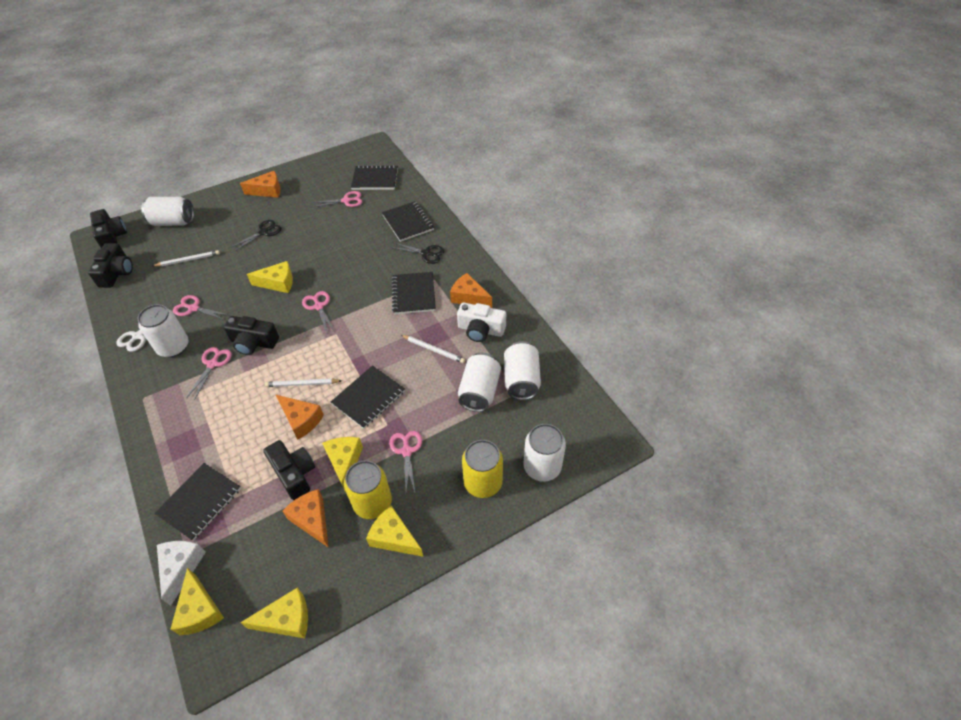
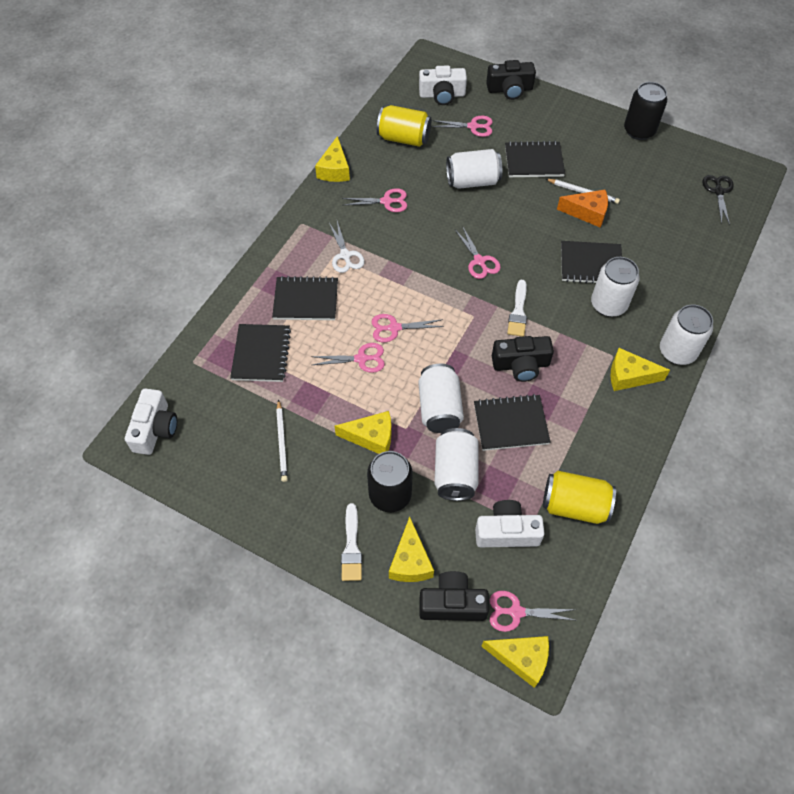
black camera: 4 -> 3
black can: 0 -> 2
black scissors: 2 -> 1
orange cheese: 4 -> 1
pink scissors: 5 -> 6
white brush: 0 -> 2
white camera: 1 -> 3
white cheese: 1 -> 0
white pencil: 3 -> 2

